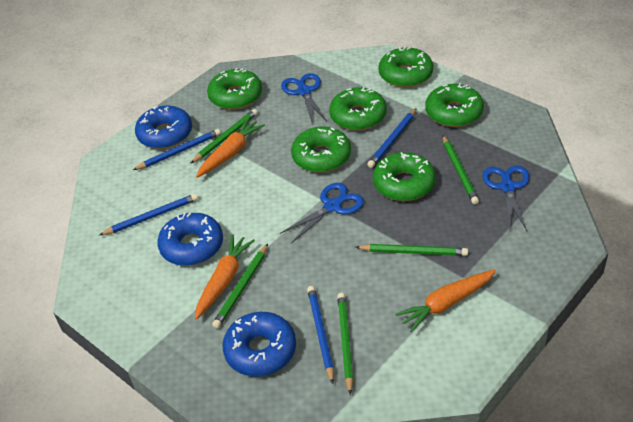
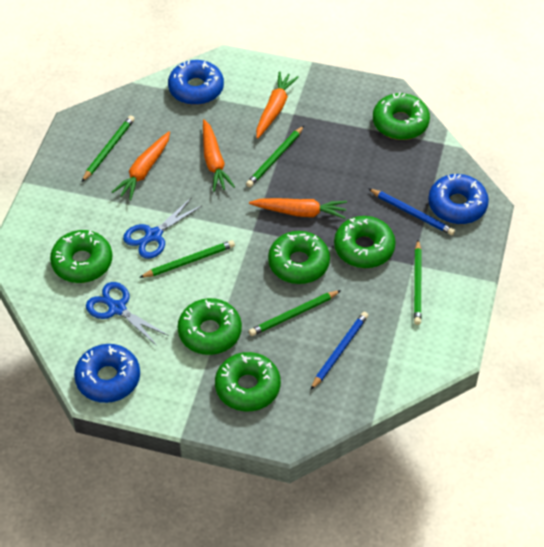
blue pencil: 4 -> 2
blue scissors: 3 -> 2
orange carrot: 3 -> 4

